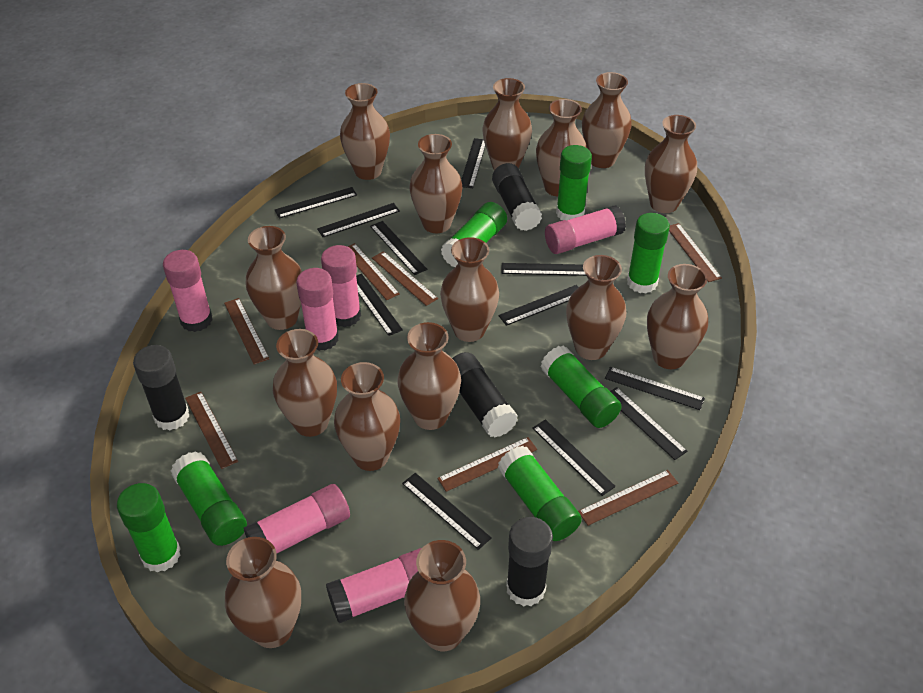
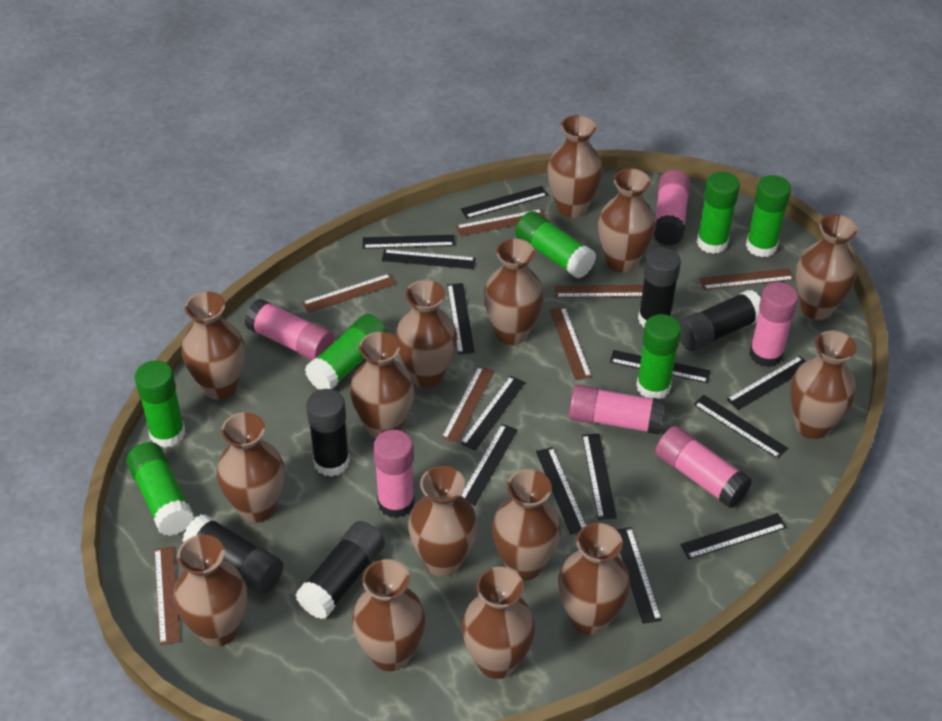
black glue stick: 4 -> 5
black ruler: 11 -> 13

